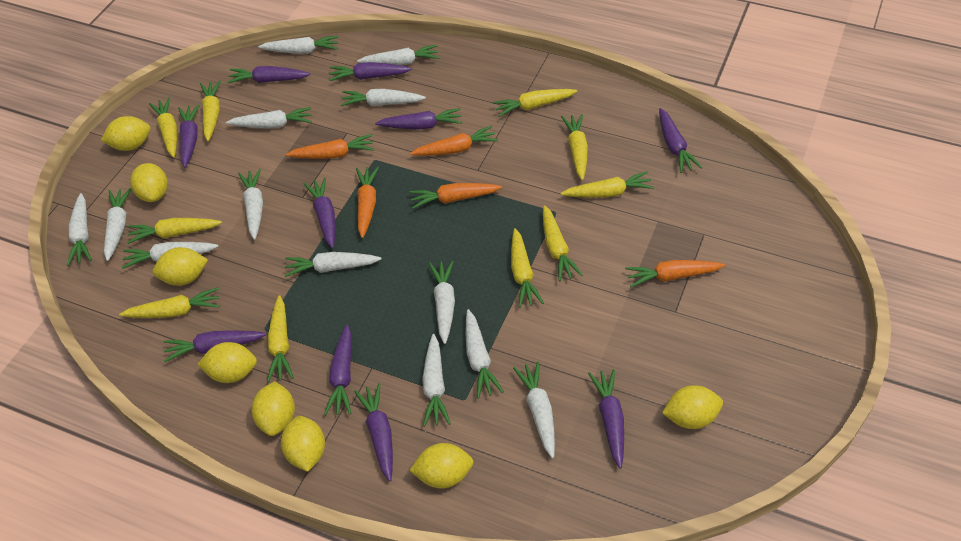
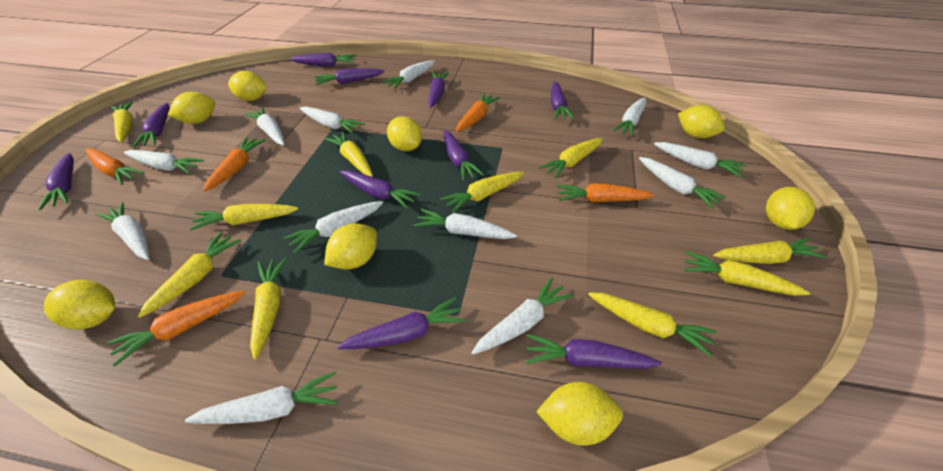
white carrot: 13 -> 12

